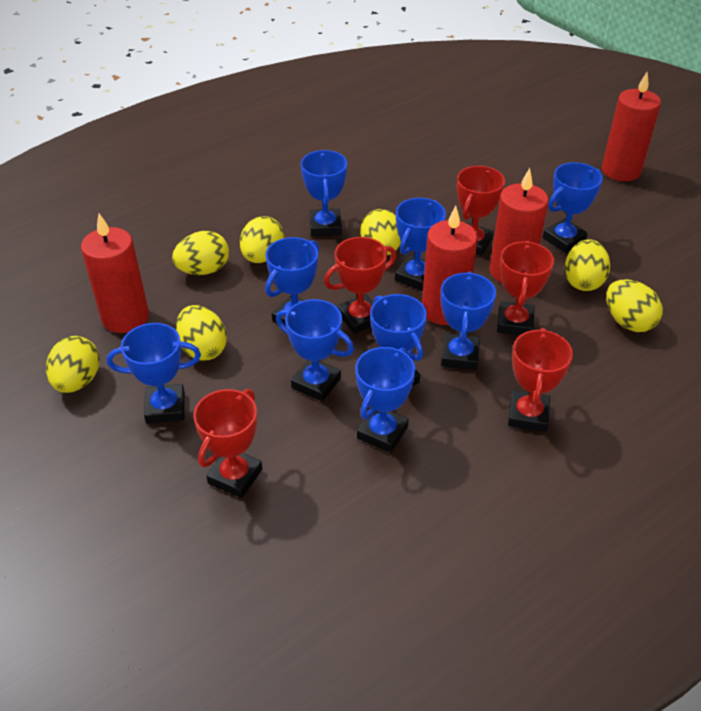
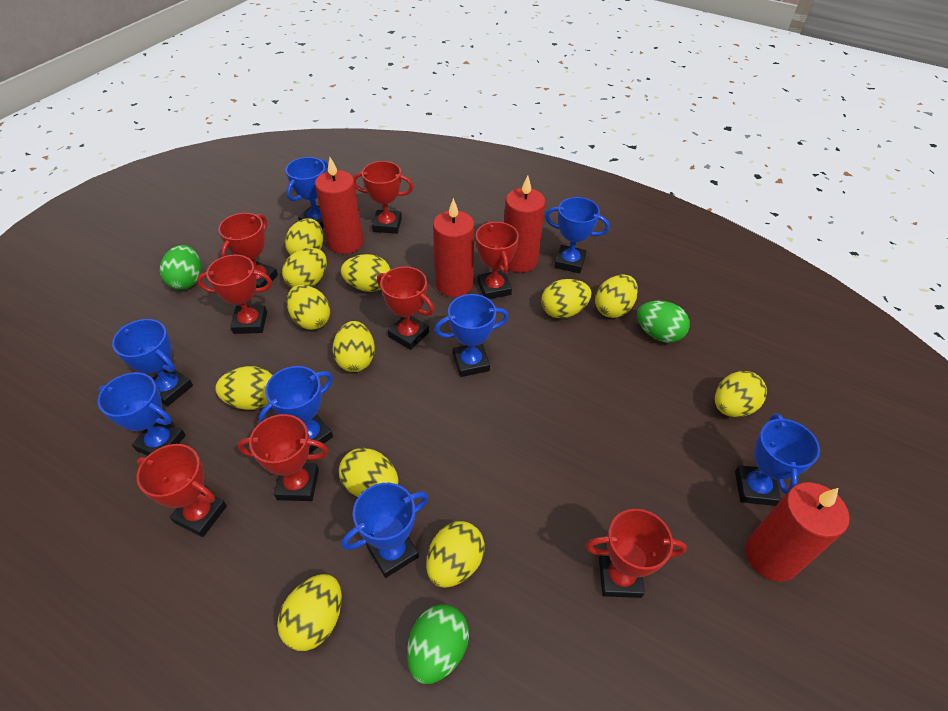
blue trophy: 9 -> 8
green egg: 0 -> 3
red trophy: 5 -> 8
yellow egg: 7 -> 12

